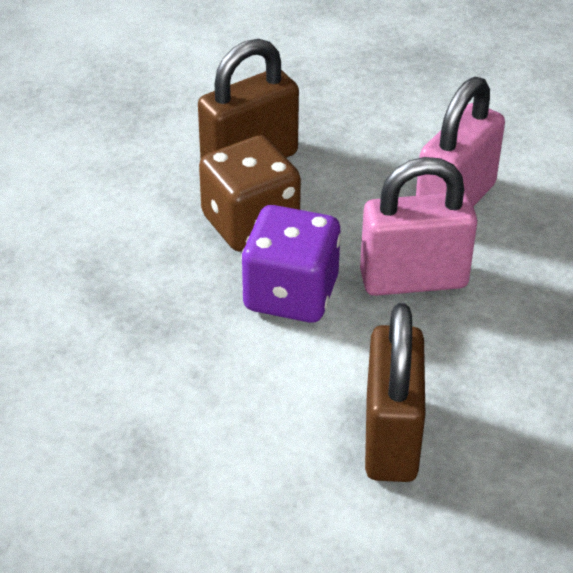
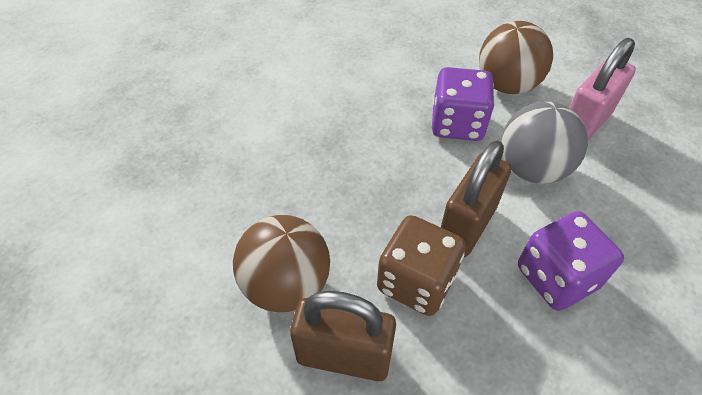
brown ball: 0 -> 2
grey ball: 0 -> 1
pink padlock: 2 -> 1
purple dice: 1 -> 2

